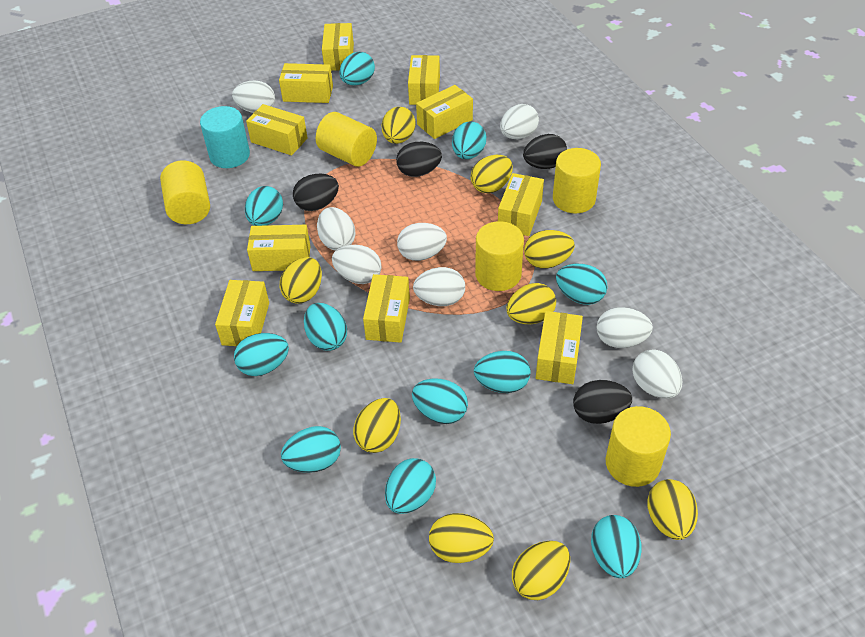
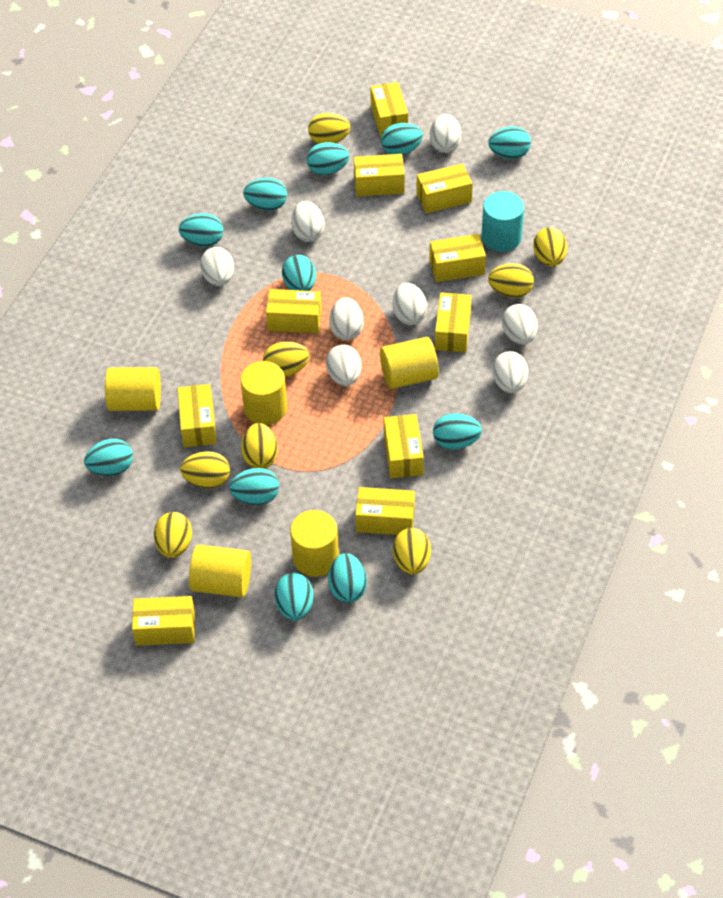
black egg: 4 -> 0
yellow egg: 9 -> 8

